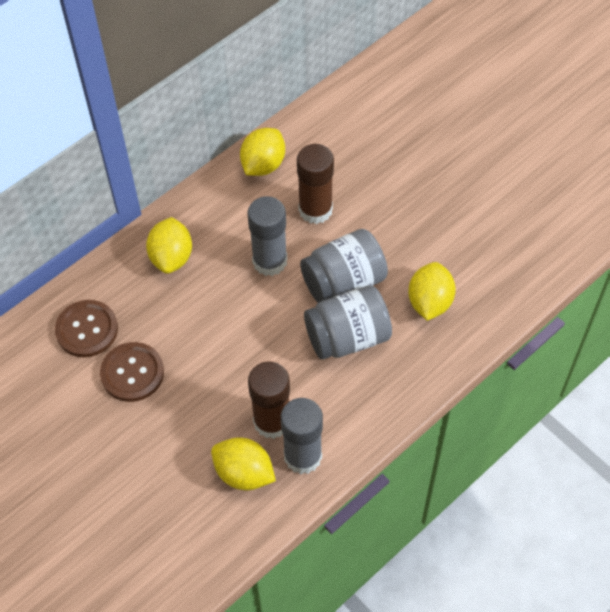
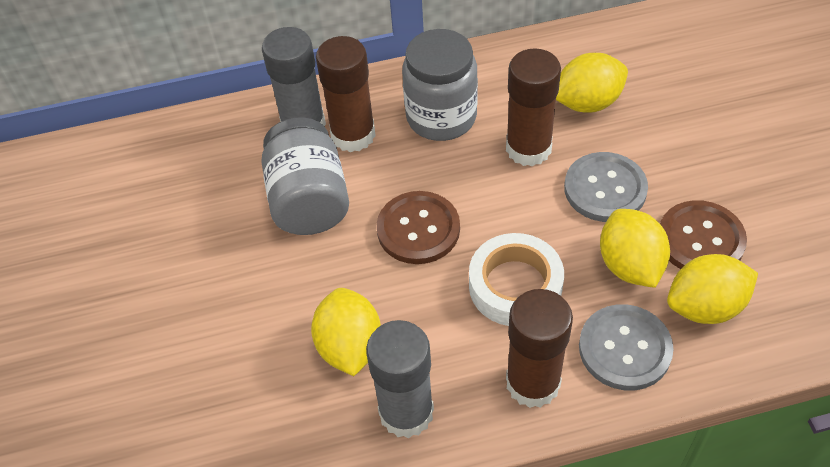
brown glue stick: 2 -> 3
grey button: 0 -> 2
white tape: 0 -> 1

